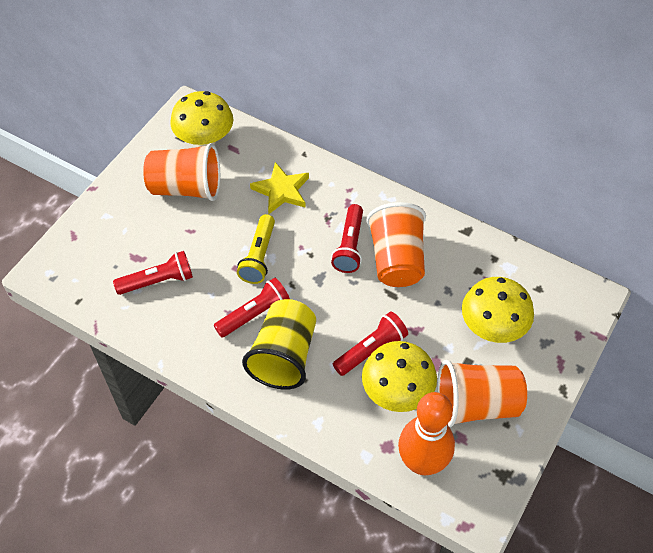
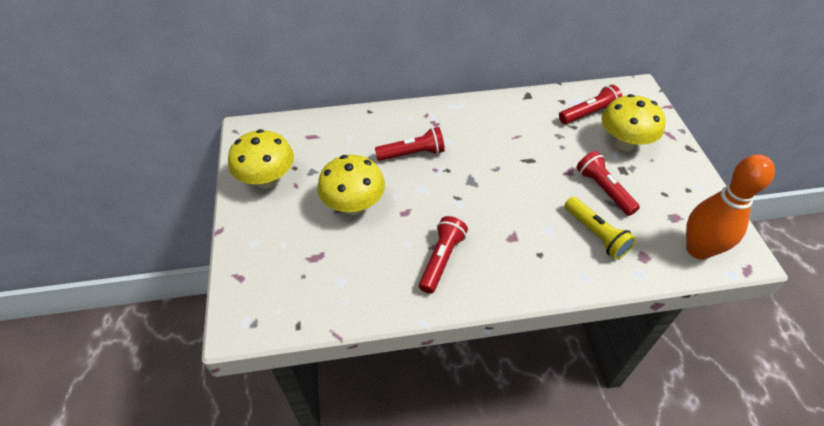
orange cup: 3 -> 0
yellow cup: 1 -> 0
yellow star: 1 -> 0

